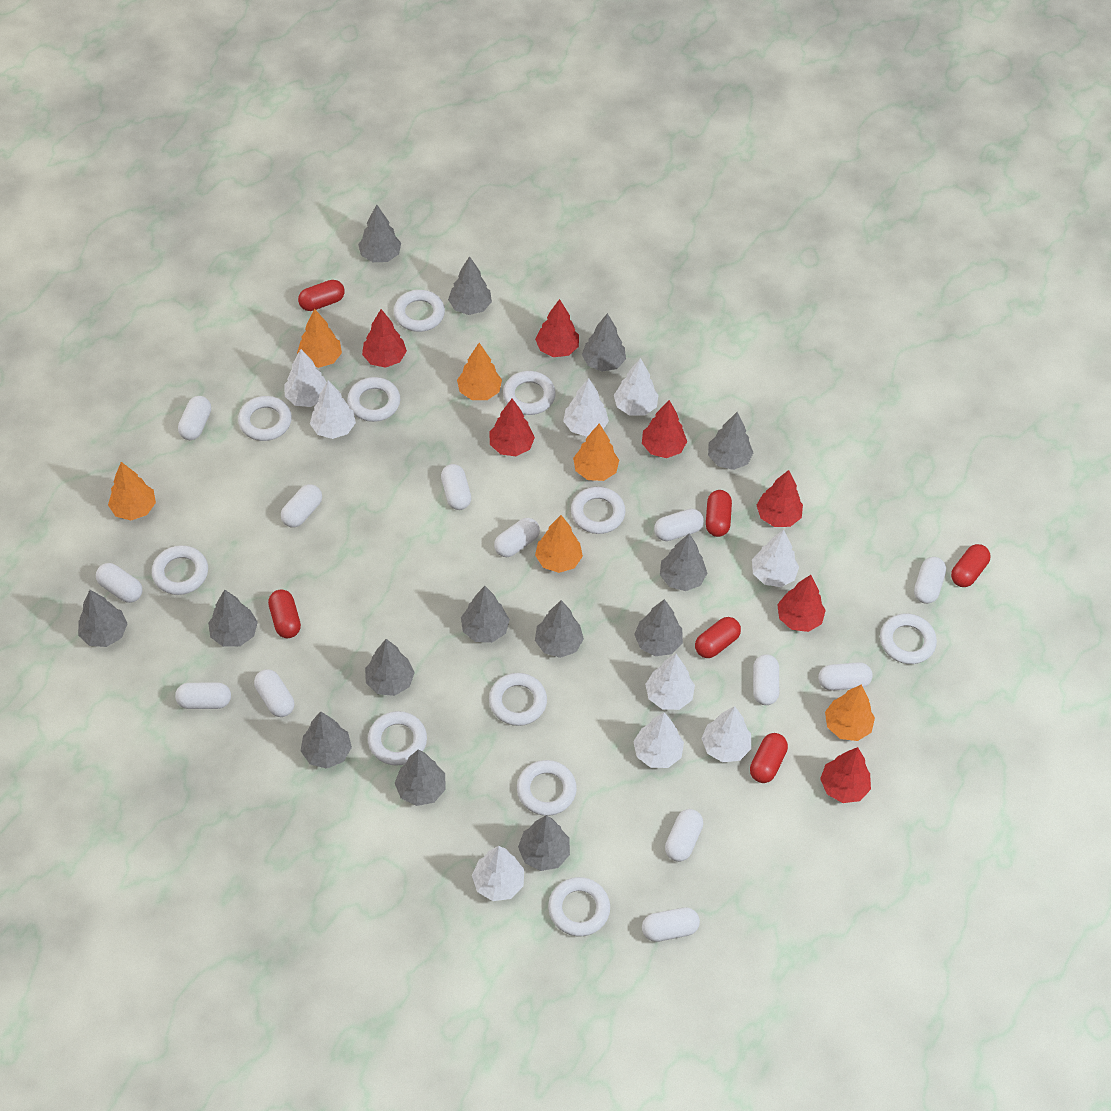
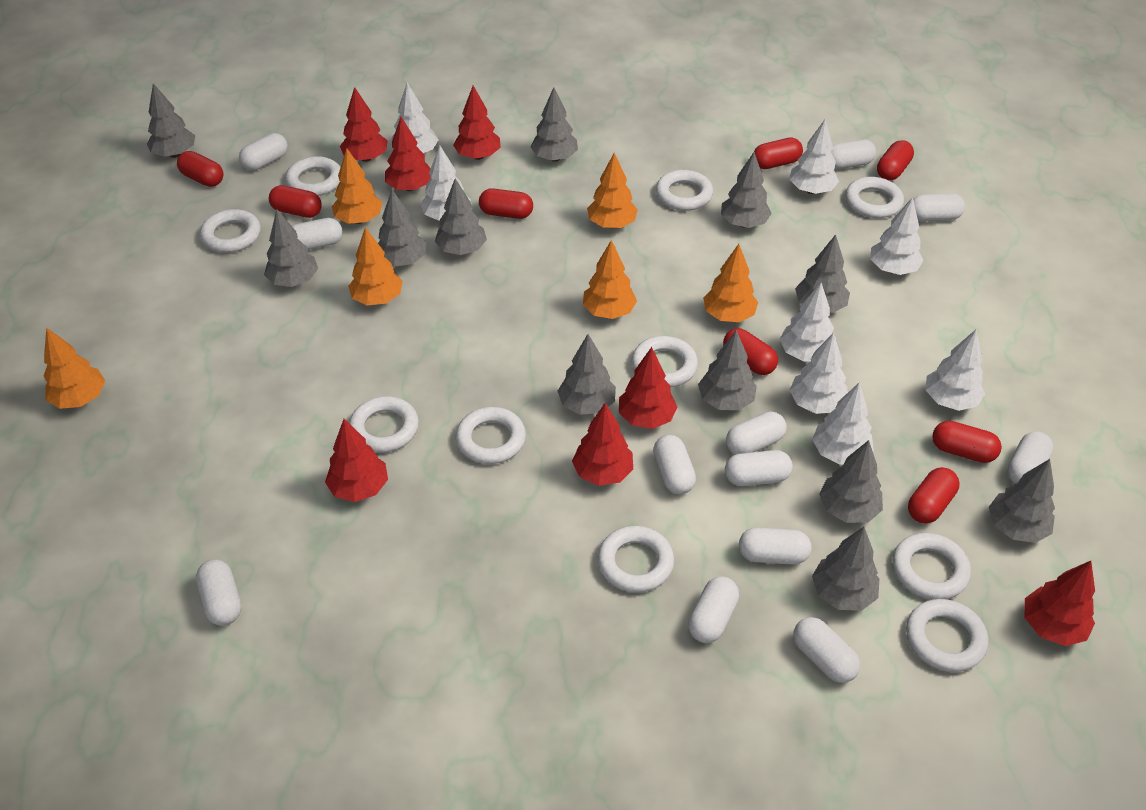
grey tree: 14 -> 12
red capsule: 6 -> 8
white capsule: 13 -> 12
white ring: 11 -> 10
white tree: 9 -> 8

